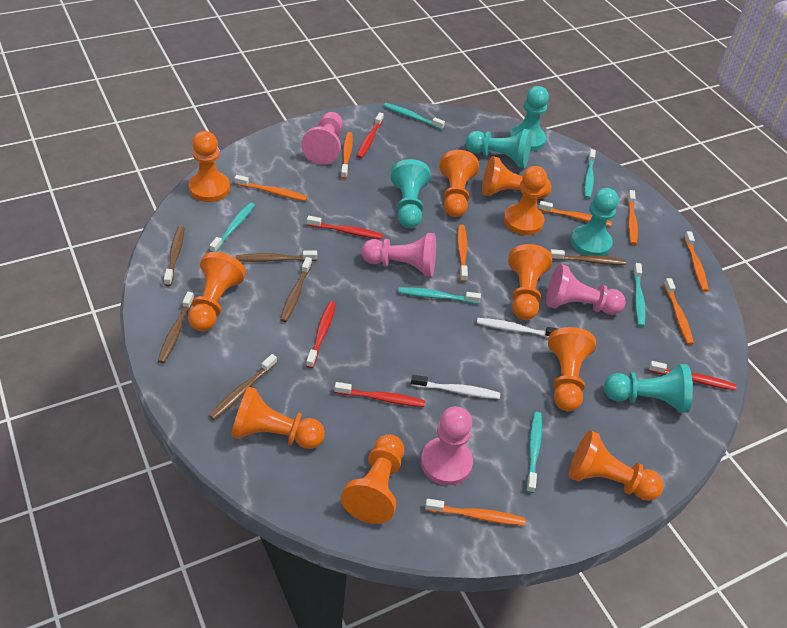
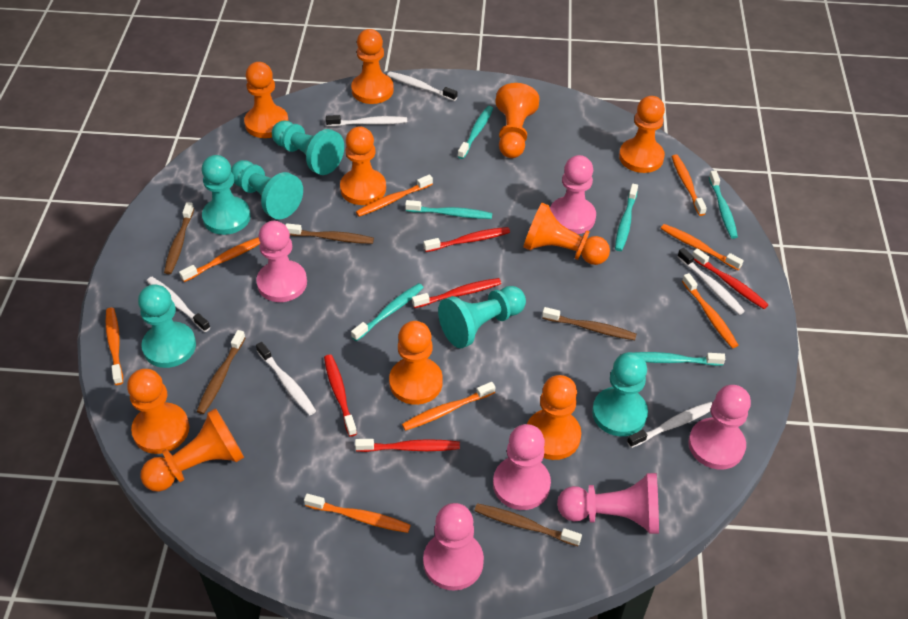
brown toothbrush: 6 -> 5
pink pawn: 4 -> 6
turquoise pawn: 5 -> 6
white toothbrush: 2 -> 6

